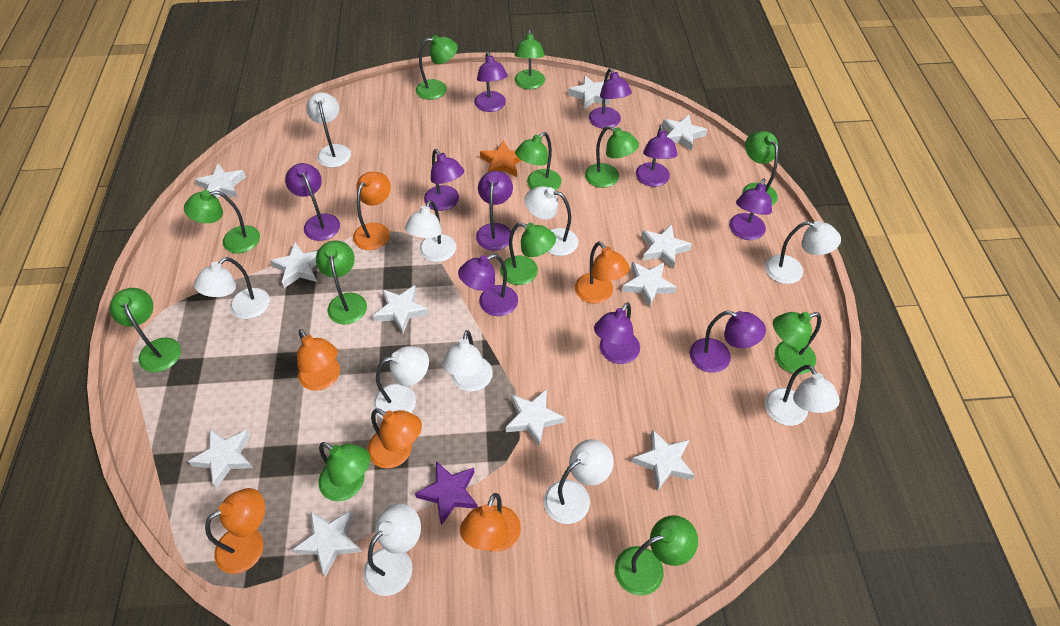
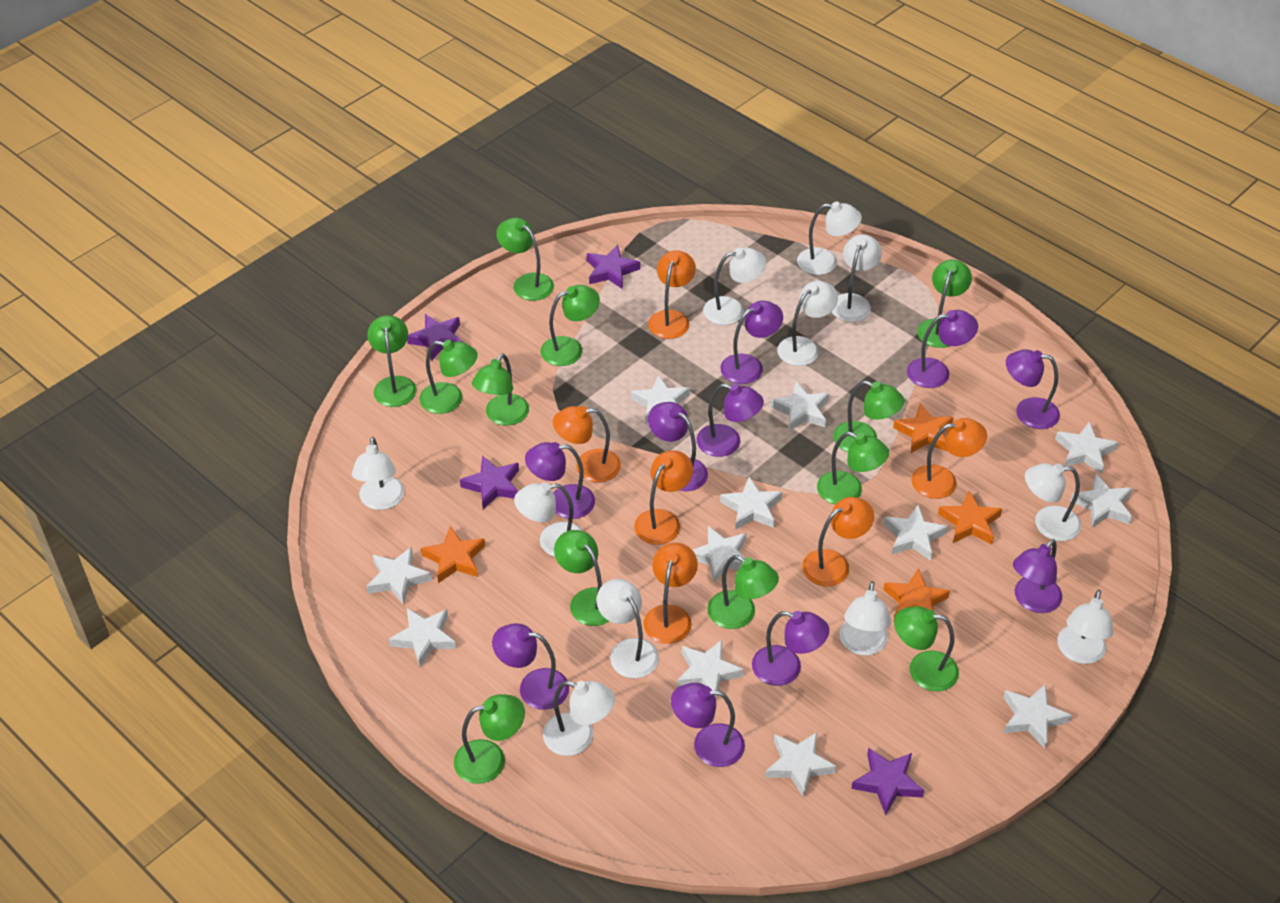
orange star: 1 -> 4
purple star: 1 -> 4
white lamp: 10 -> 11
white star: 11 -> 12

